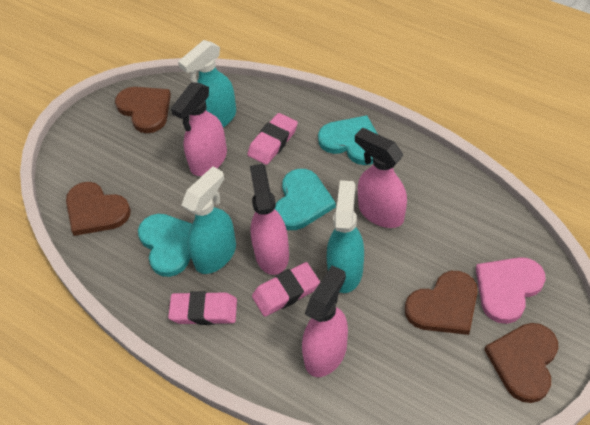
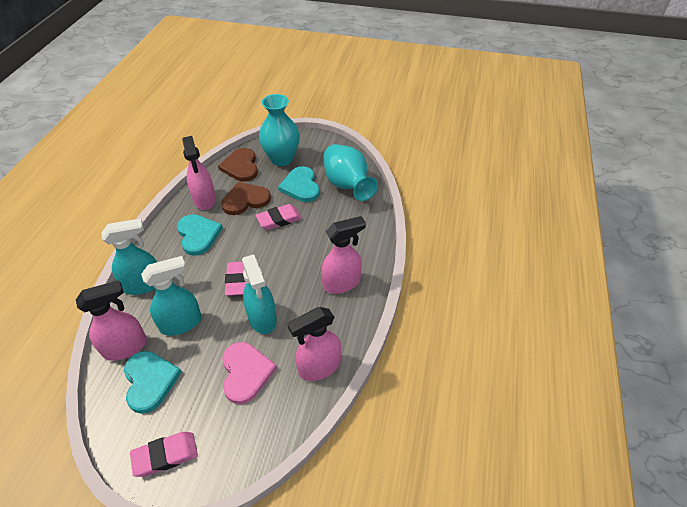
brown heart: 4 -> 2
turquoise vase: 0 -> 2

